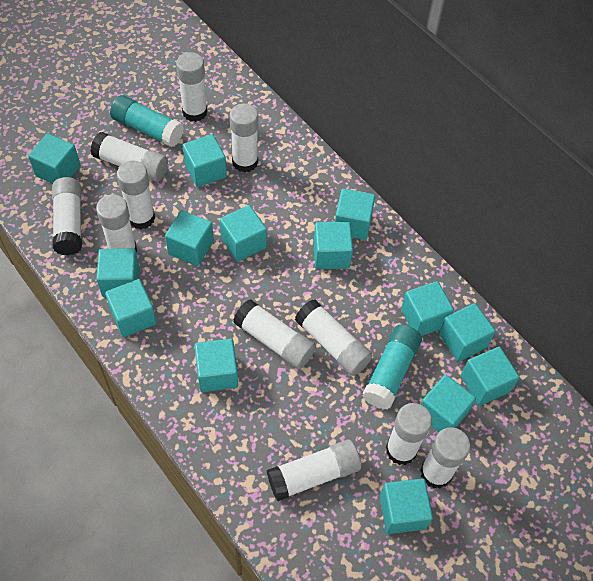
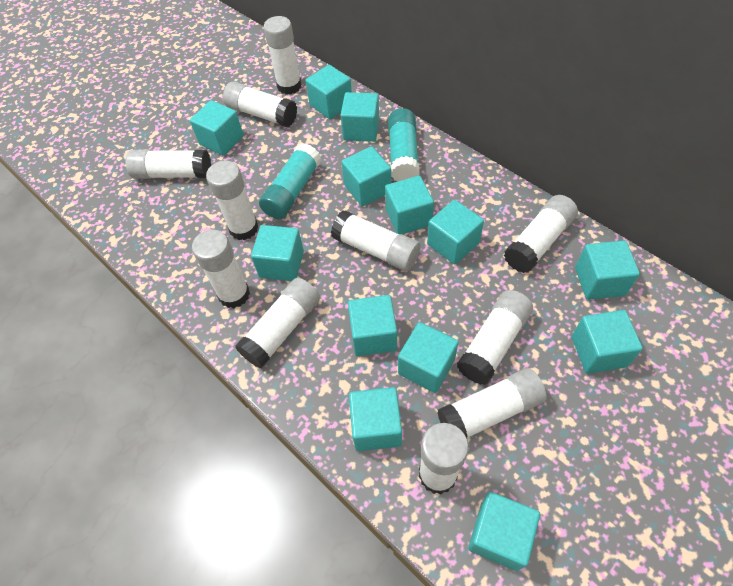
turquoise cube: 14 -> 13

